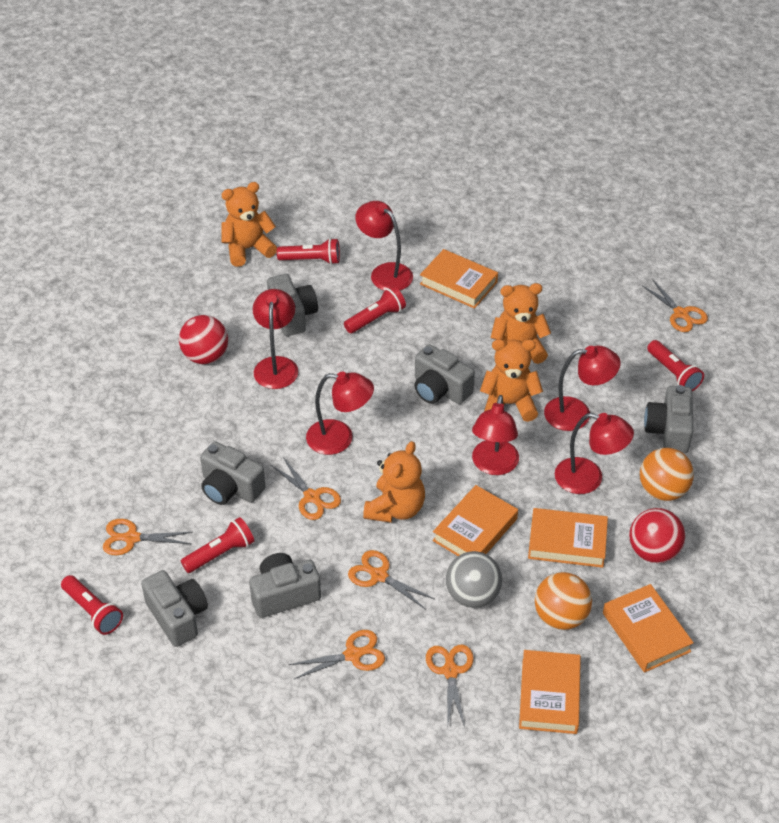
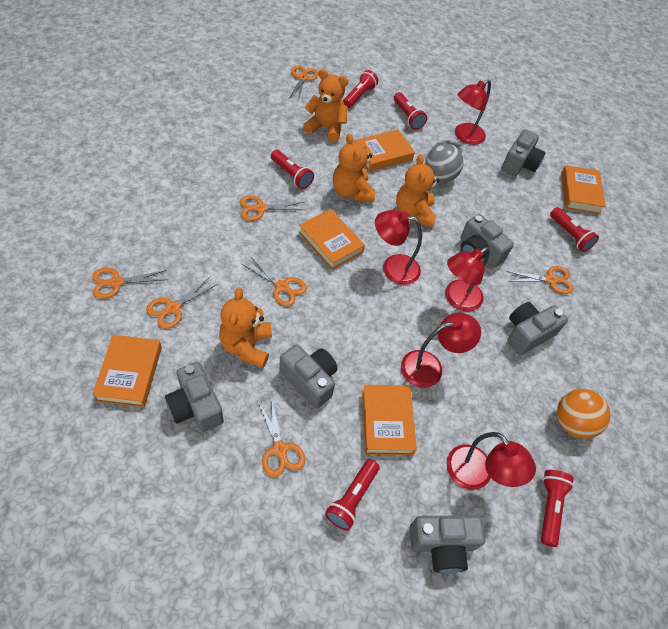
orange ball: 2 -> 1
orange scissors: 6 -> 7
red ball: 2 -> 0
red flashlight: 5 -> 6
red lamp: 6 -> 5

